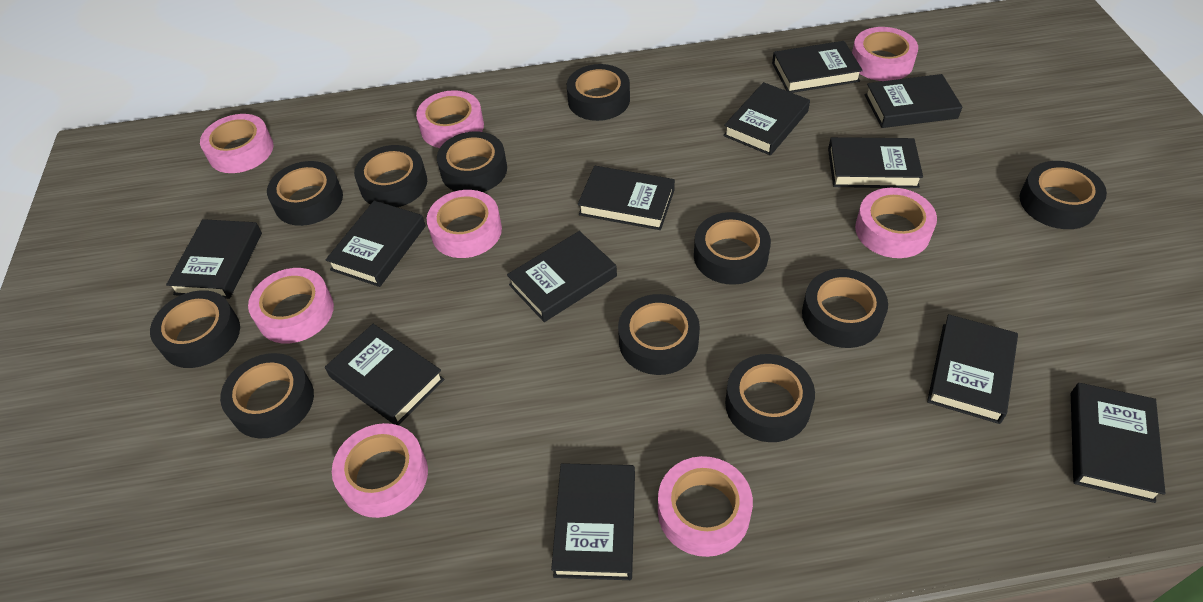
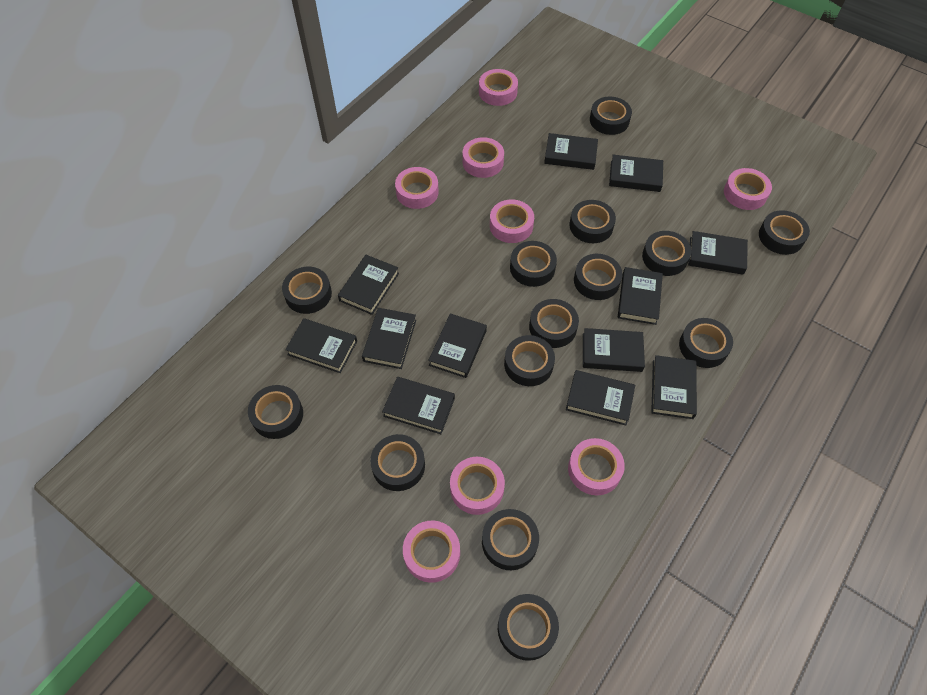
black tape: 11 -> 14

